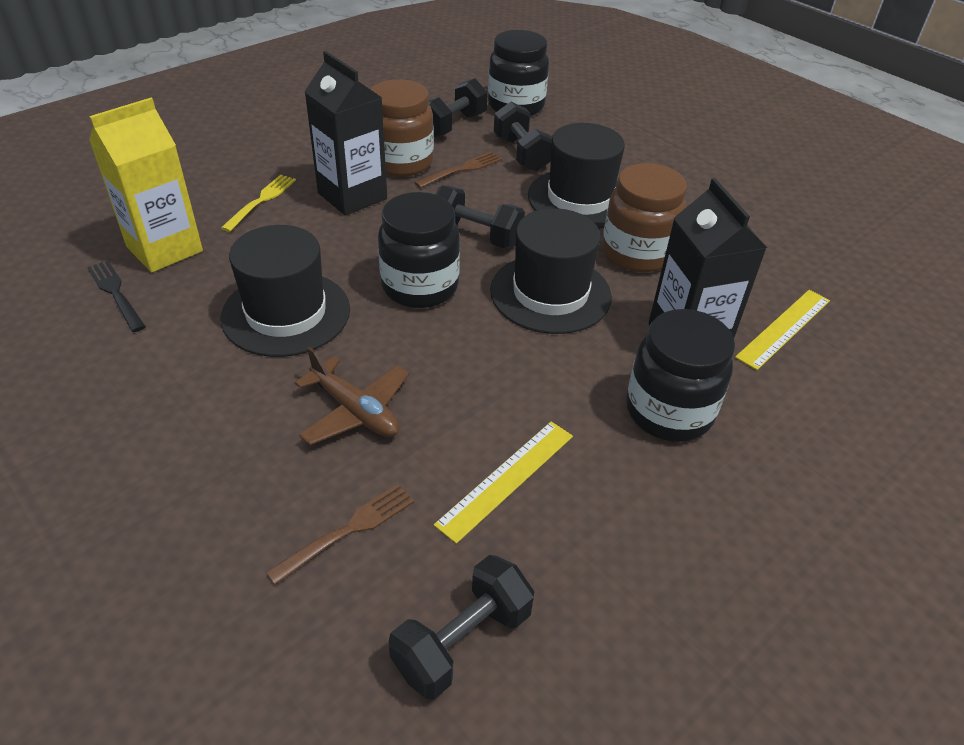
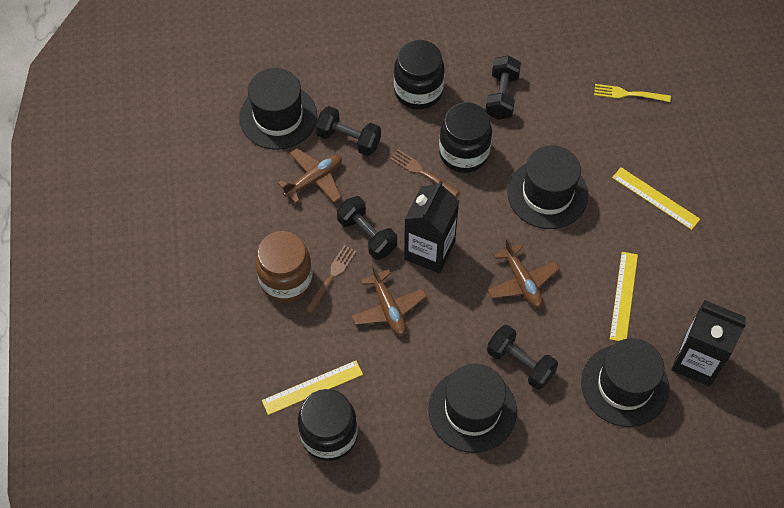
black fork: 1 -> 0
black hat: 3 -> 4
brown jar: 2 -> 1
brown plane: 1 -> 3
yellow carton: 1 -> 0
yellow ruler: 2 -> 3

